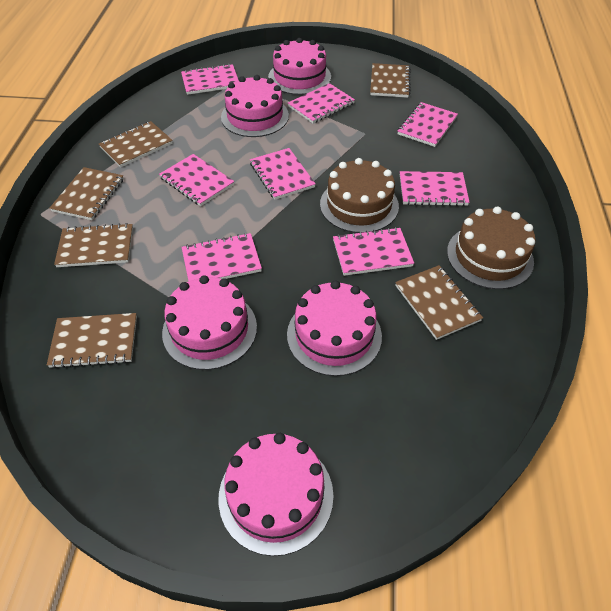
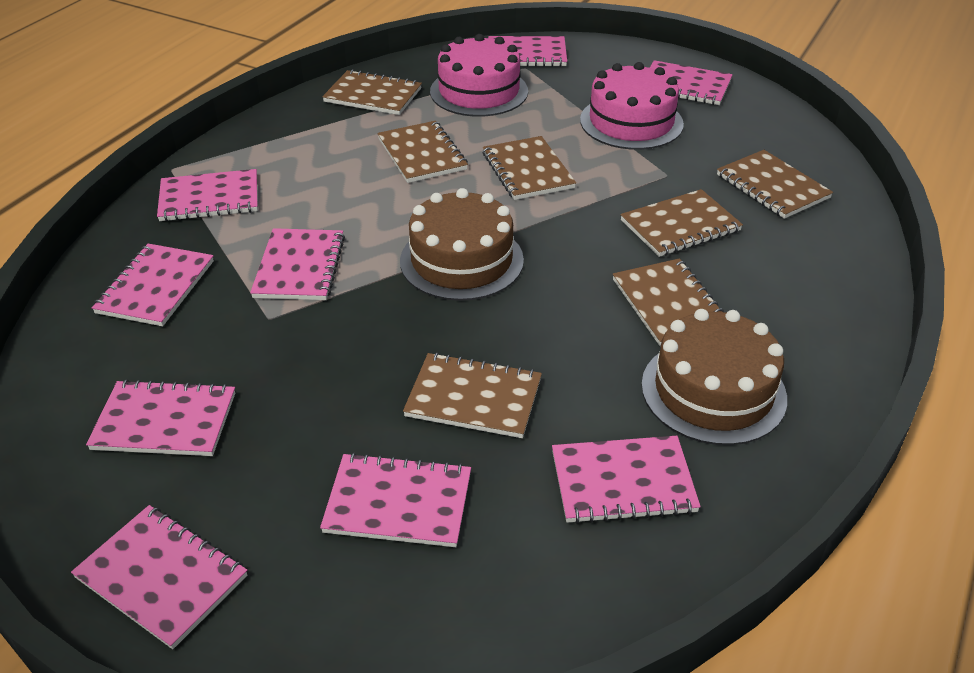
brown notebook: 6 -> 7
pink cake: 5 -> 2
pink notebook: 8 -> 9

